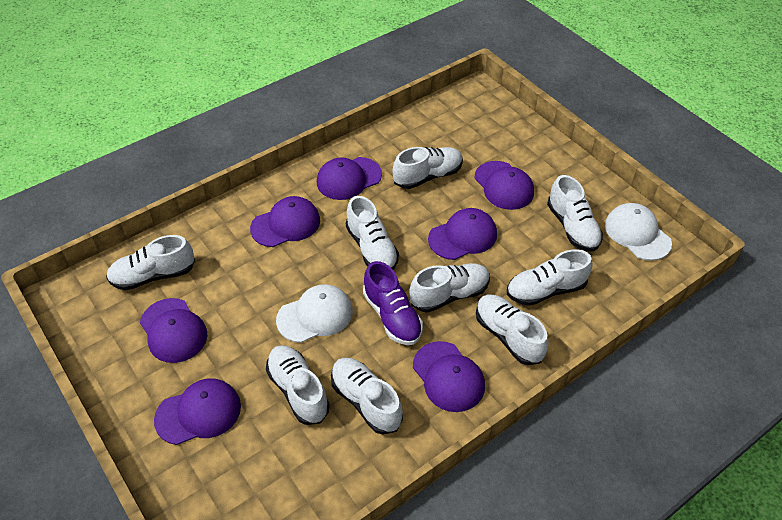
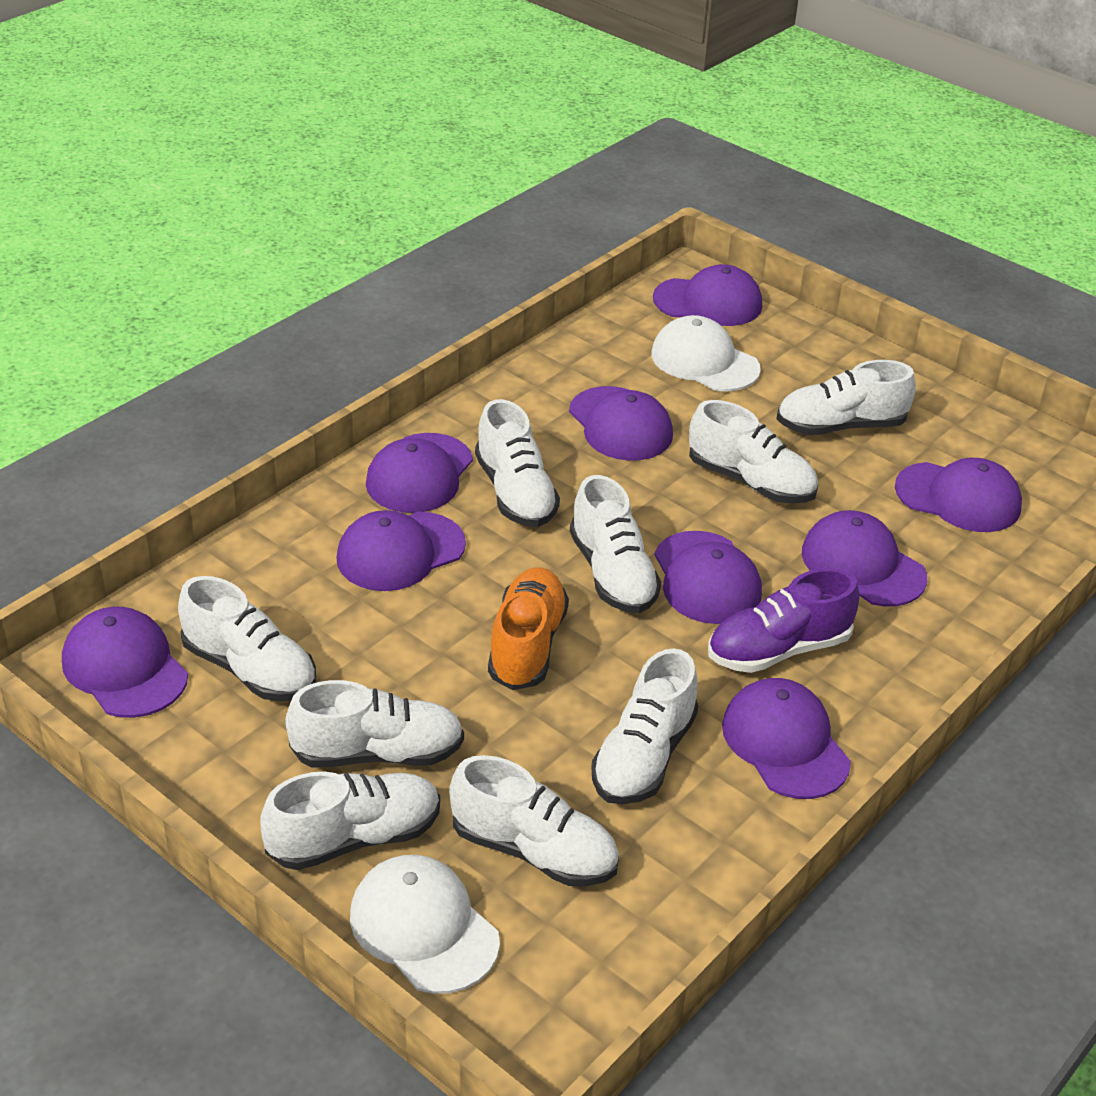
orange shoe: 0 -> 1
purple cap: 7 -> 9

